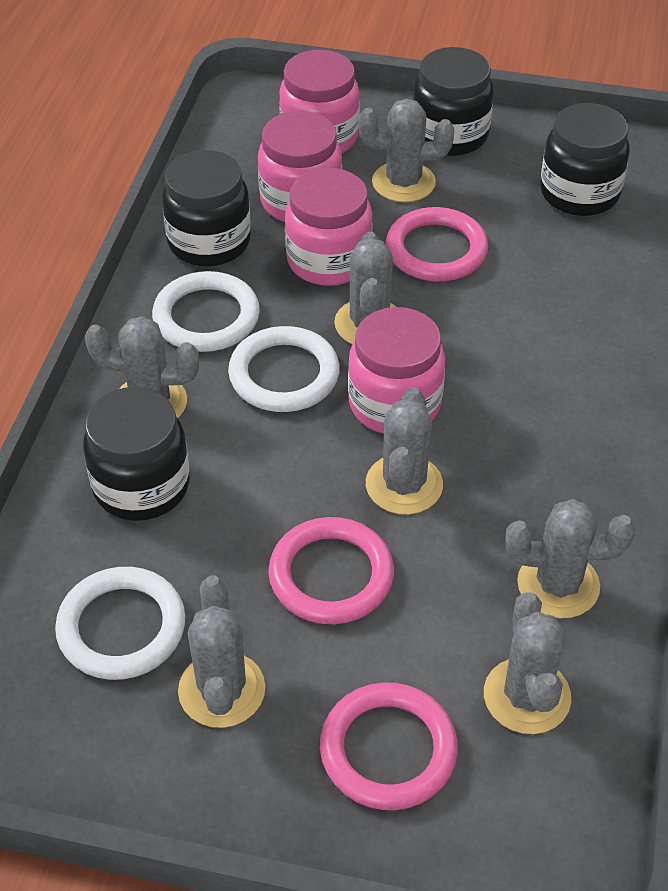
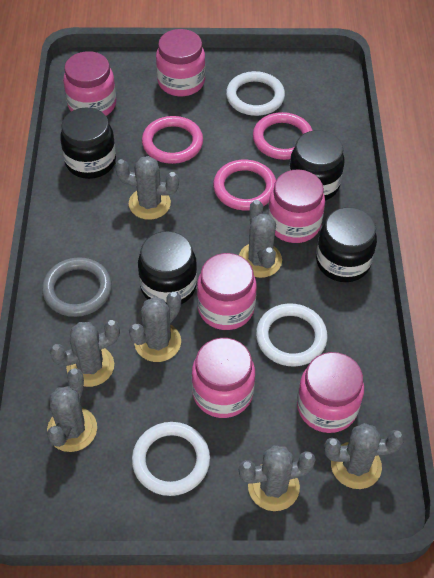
grey ring: 0 -> 1
pink jar: 4 -> 6

